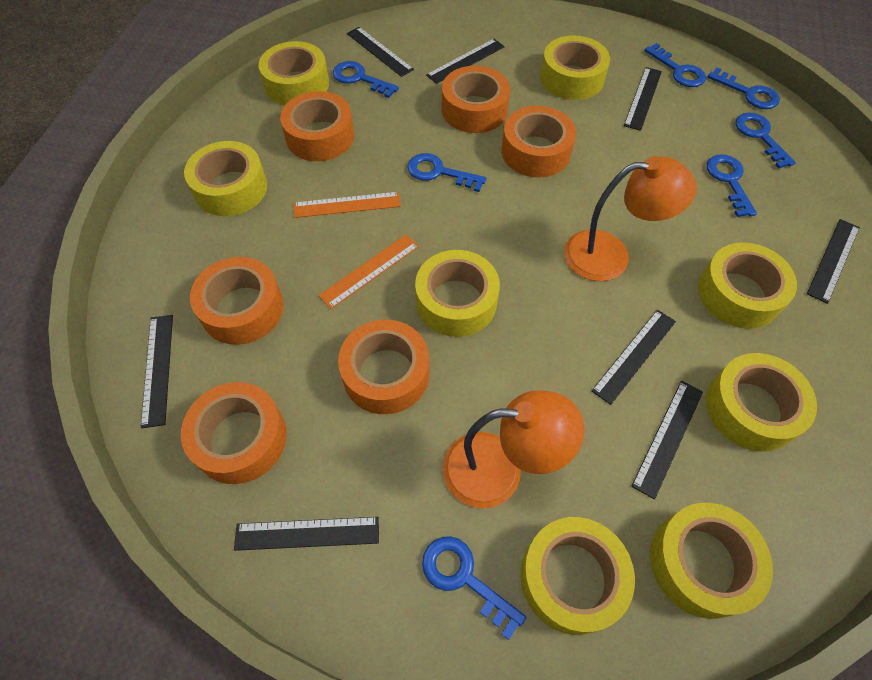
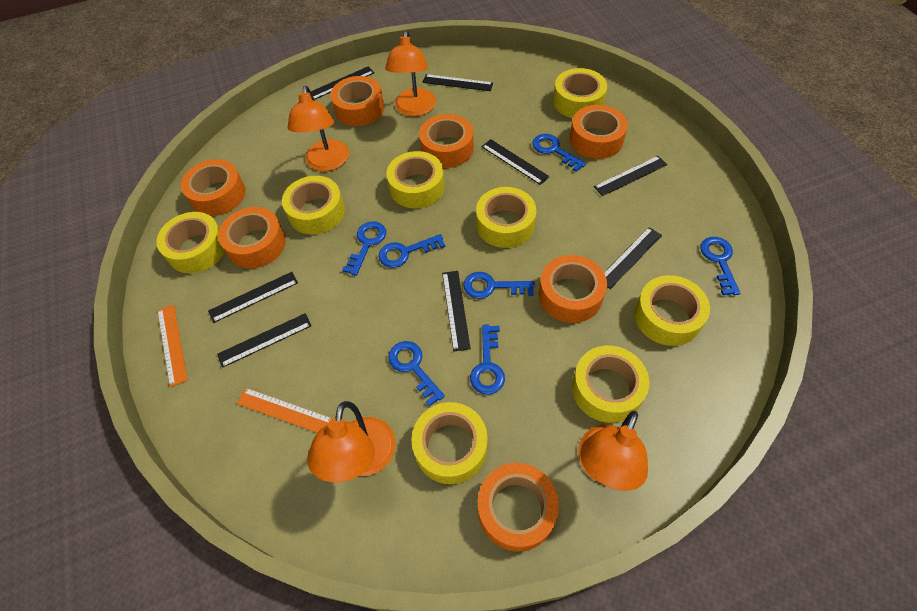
orange lamp: 2 -> 4
orange tape: 6 -> 7

